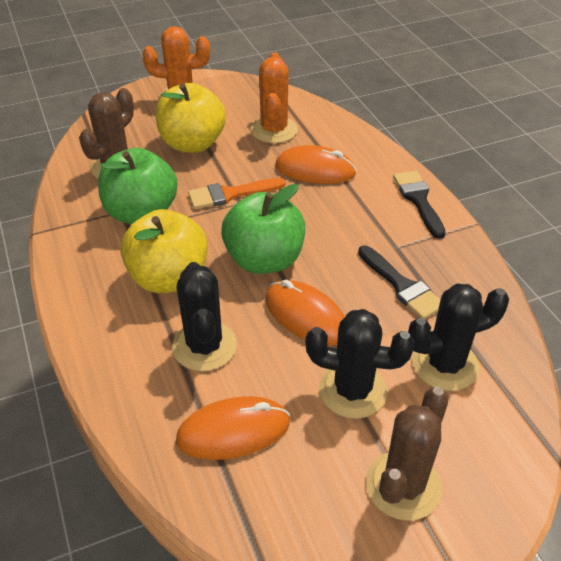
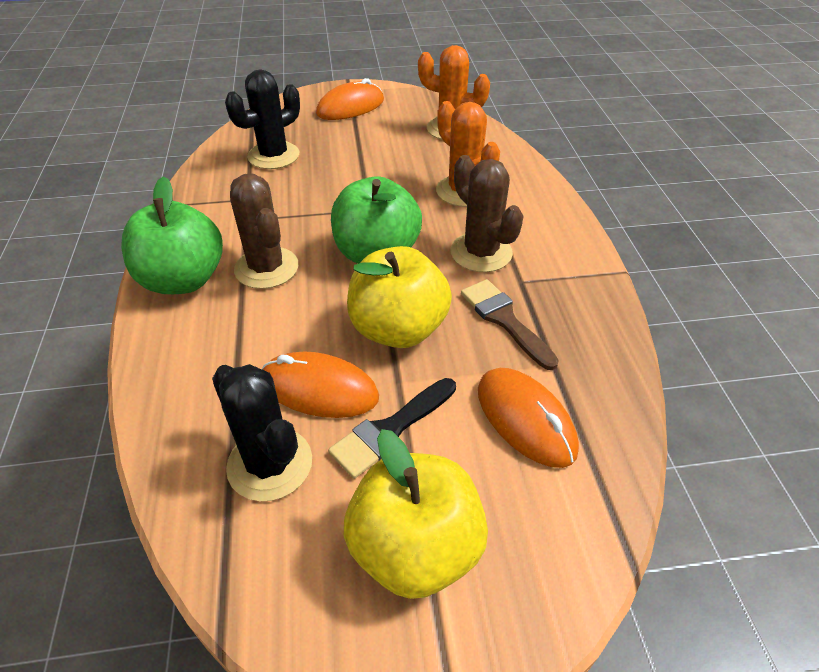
black brush: 2 -> 1
black cactus: 3 -> 2
brown brush: 0 -> 1
orange brush: 1 -> 0

